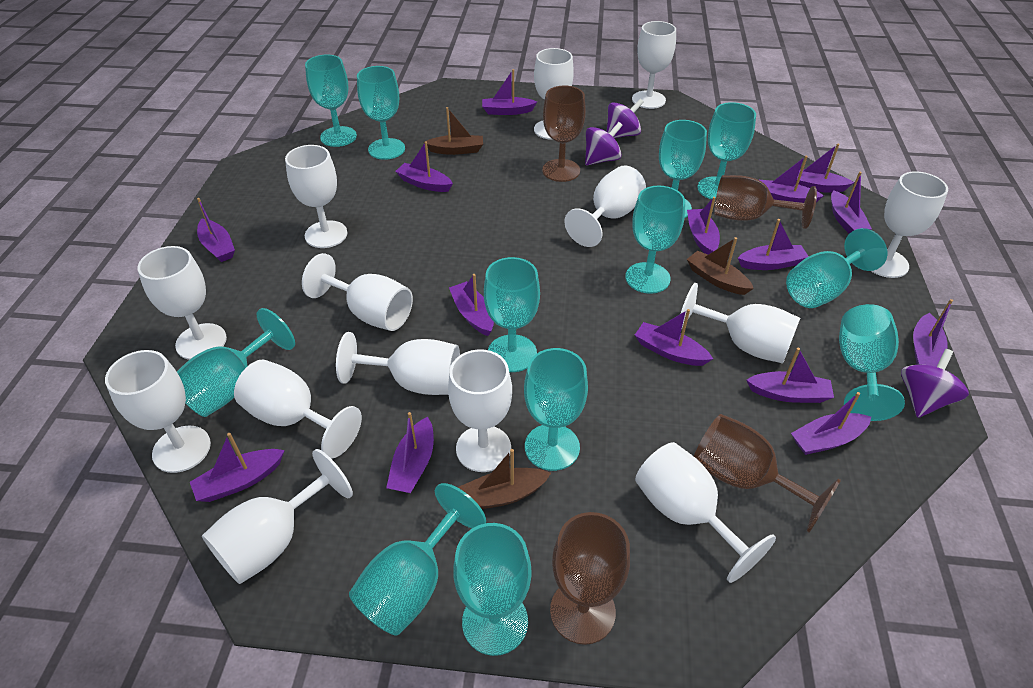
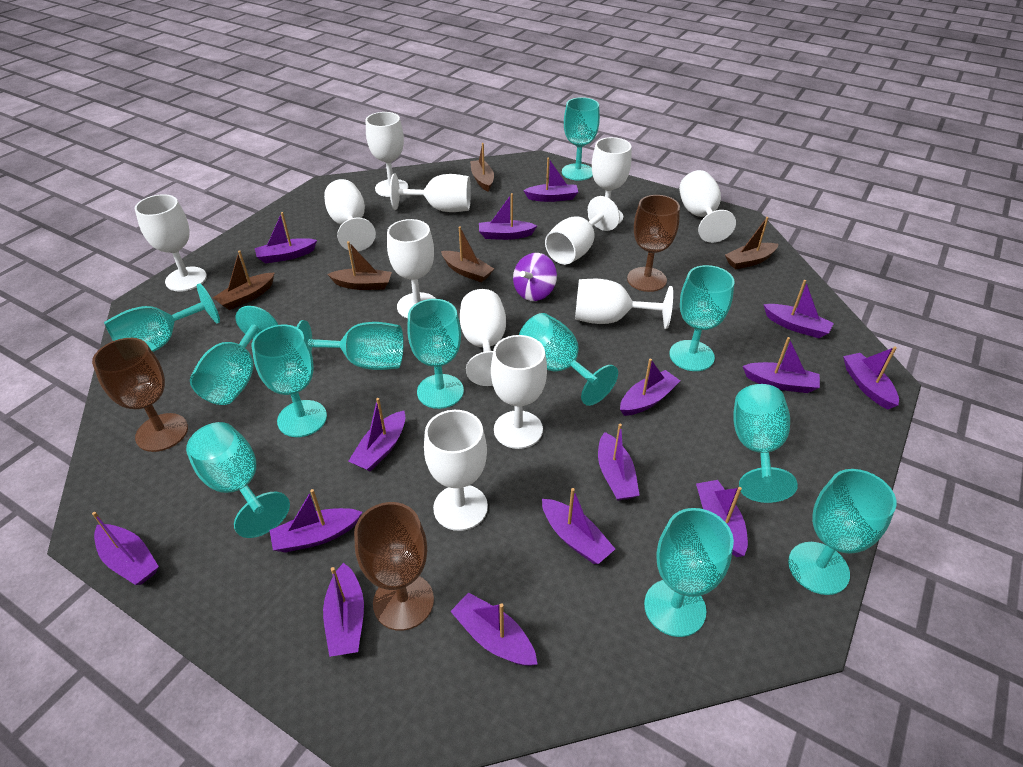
brown boat: 3 -> 5
brown goblet: 4 -> 3
purple spinning top: 3 -> 1
white goblet: 14 -> 12

